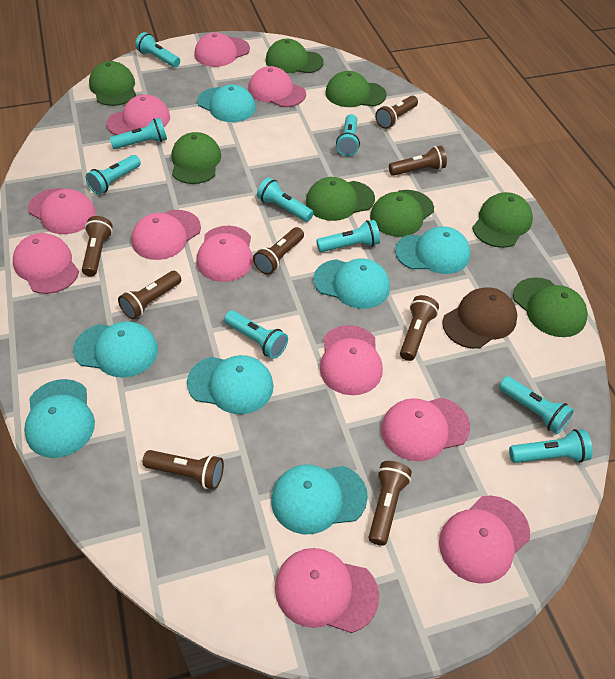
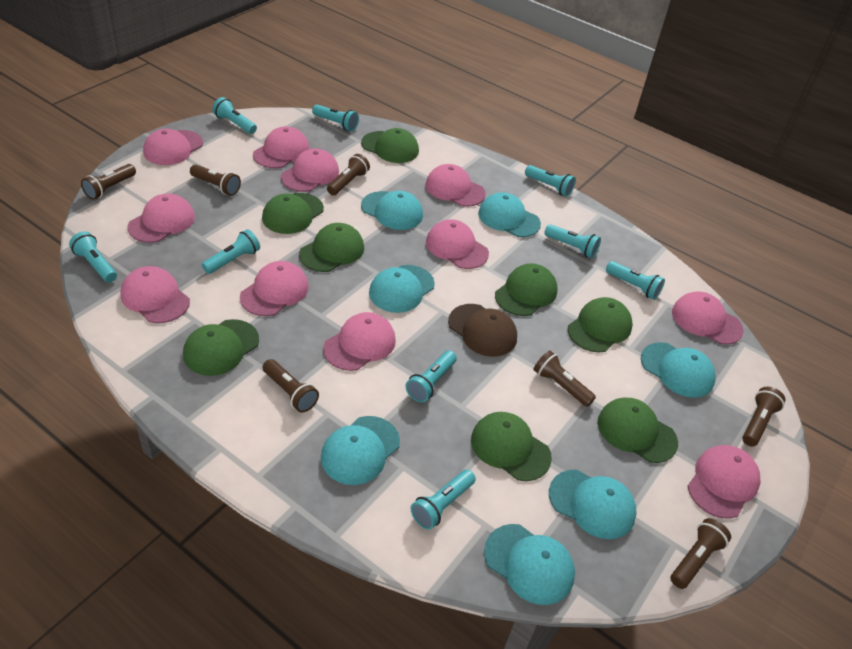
brown flashlight: 8 -> 7

